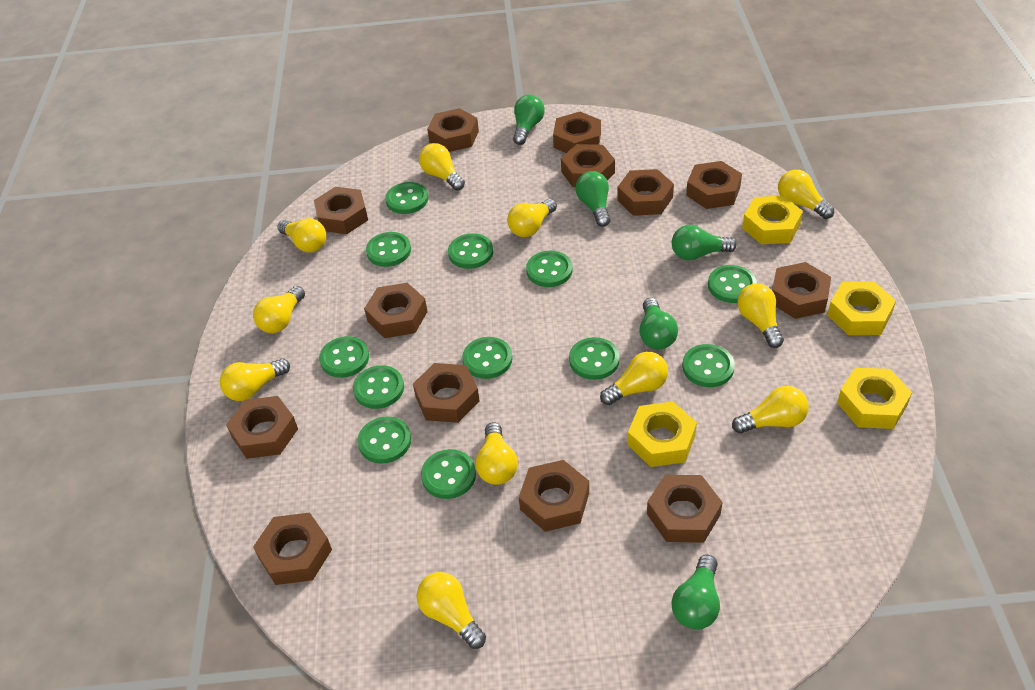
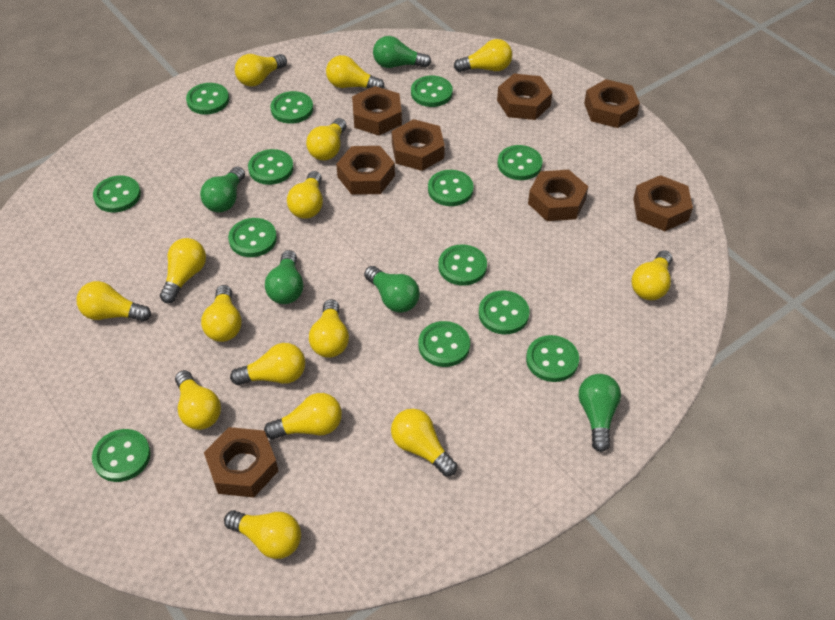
brown nut: 13 -> 8
green button: 12 -> 13
yellow light bulb: 11 -> 15
yellow nut: 4 -> 0

